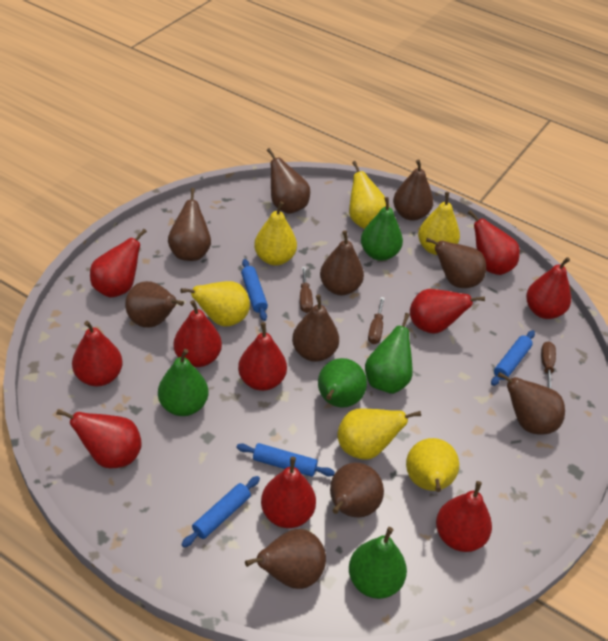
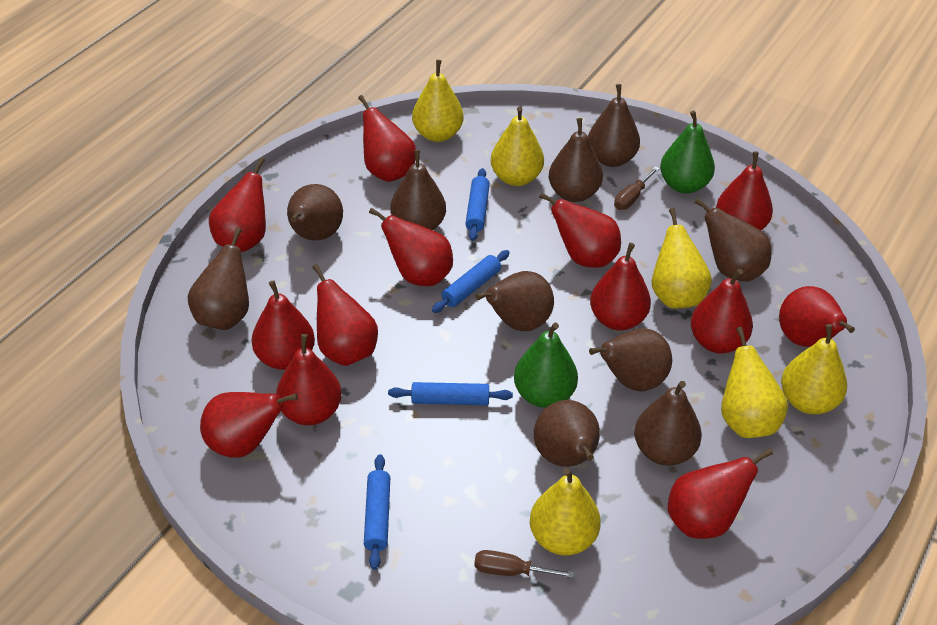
brown screwdriver: 3 -> 2
green pear: 5 -> 2
red pear: 10 -> 13

